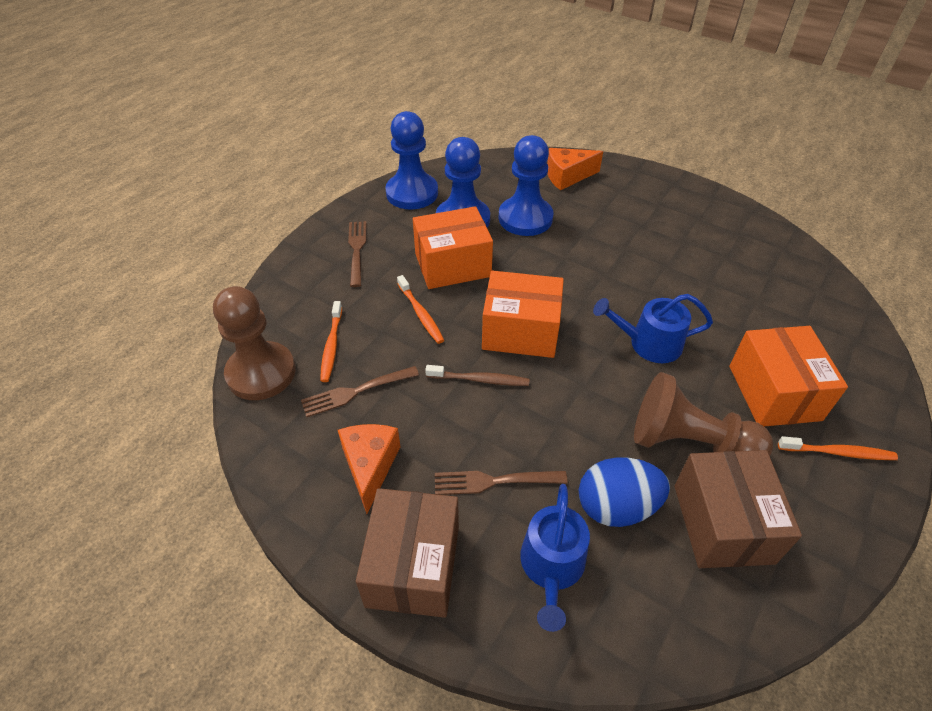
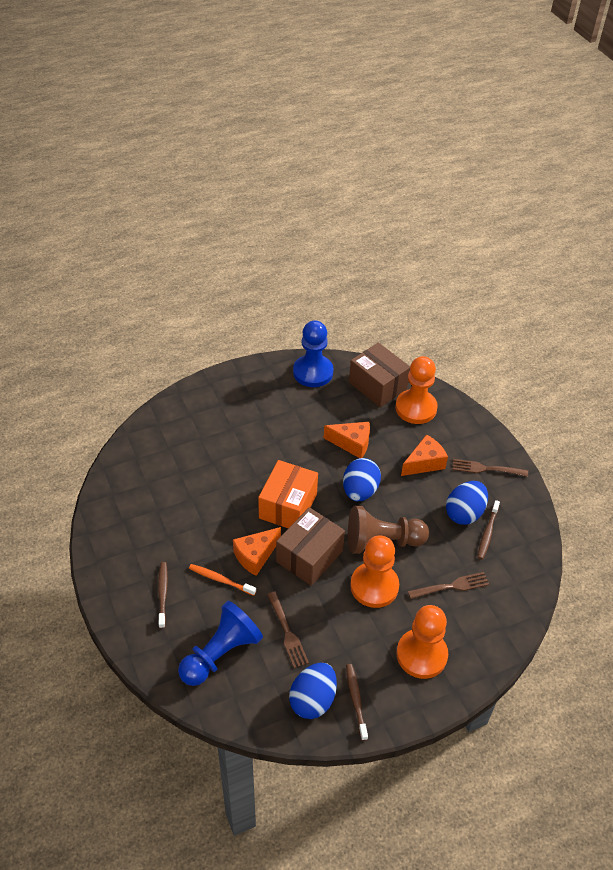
blue egg: 1 -> 3
blue pawn: 3 -> 2
blue watering can: 2 -> 0
brown pawn: 2 -> 1
brown toothbrush: 1 -> 3
orange box: 3 -> 1
orange cheese: 2 -> 3
orange pawn: 0 -> 3
orange toothbrush: 3 -> 1

